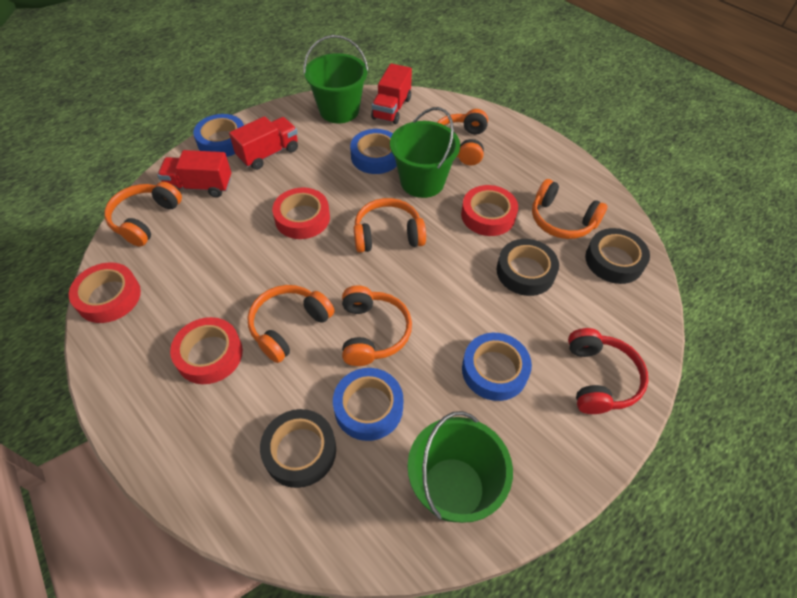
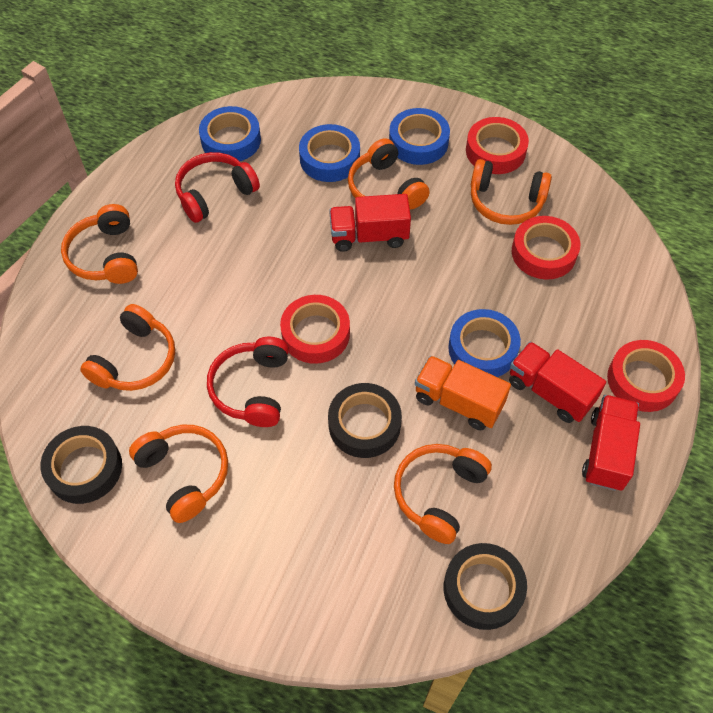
green bucket: 3 -> 0
orange truck: 0 -> 1
red headphones: 1 -> 2

